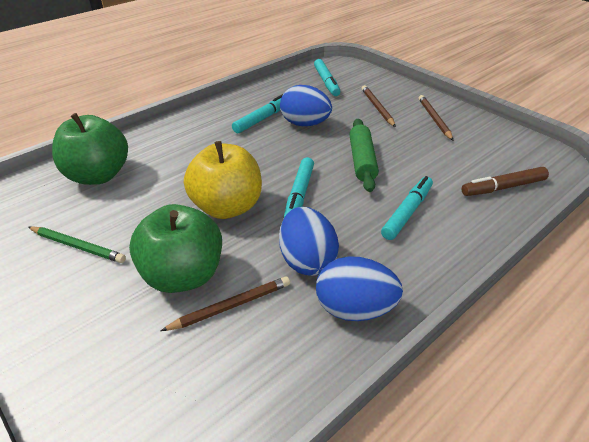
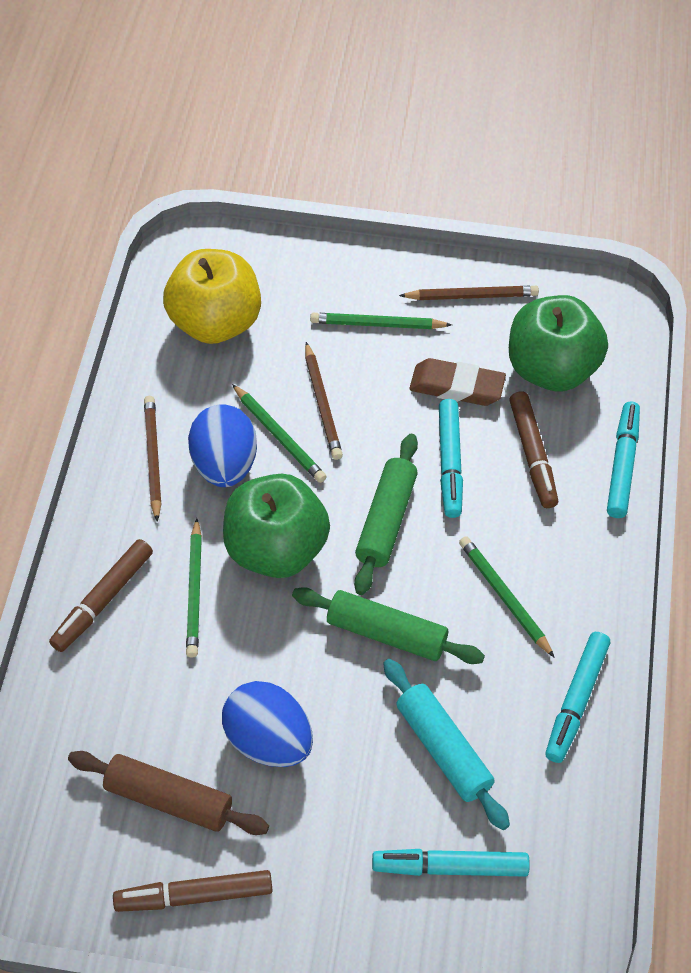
blue egg: 3 -> 2
brown eraser: 0 -> 1
brown marker: 1 -> 3
brown rolling pin: 0 -> 1
green pencil: 1 -> 4
green rolling pin: 1 -> 2
turquoise rolling pin: 0 -> 1

